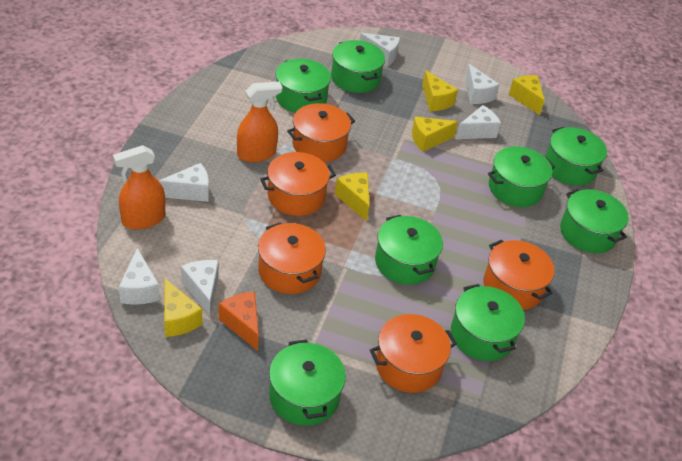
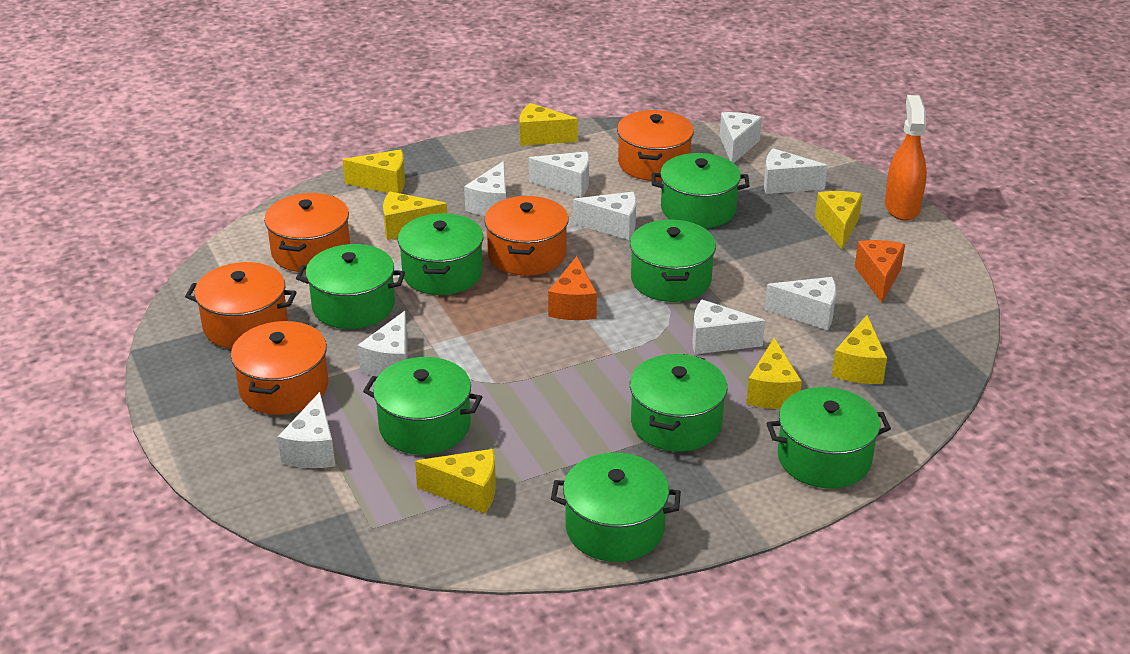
orange cheese: 1 -> 2
orange spray bottle: 2 -> 1
white cheese: 6 -> 9
yellow cheese: 5 -> 7

